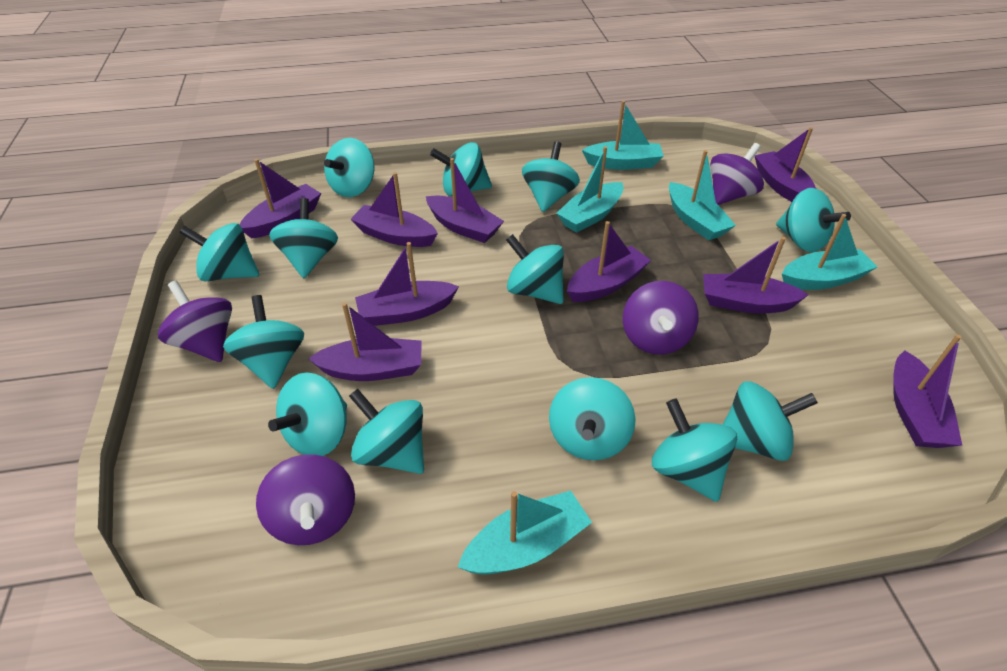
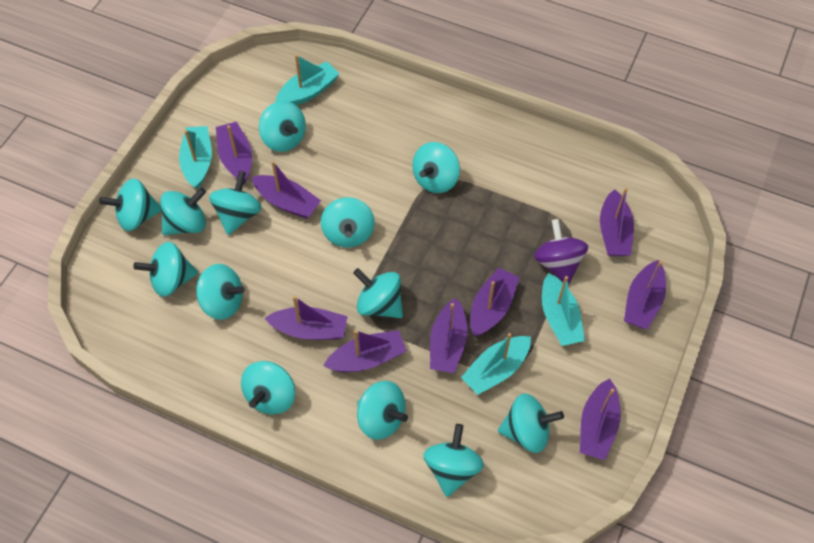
purple spinning top: 4 -> 1
turquoise boat: 5 -> 4

